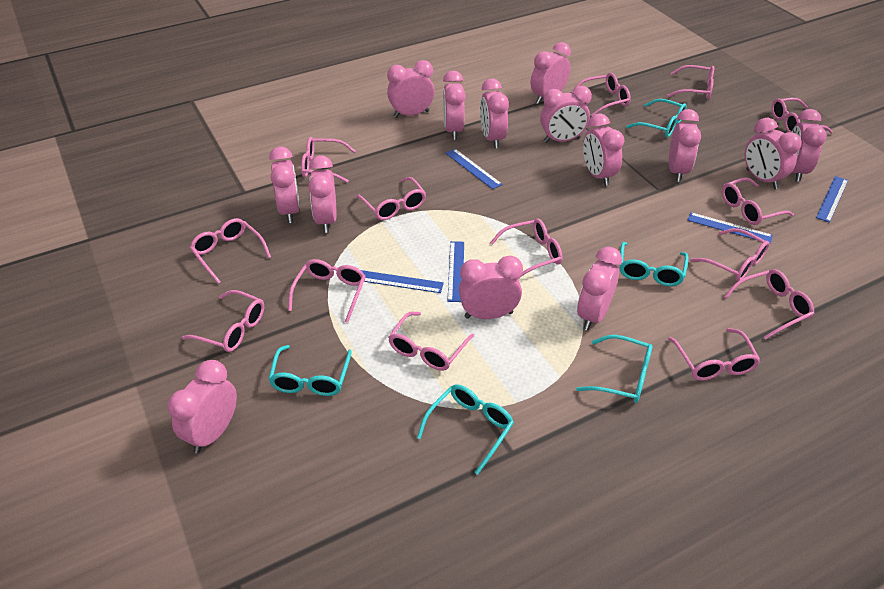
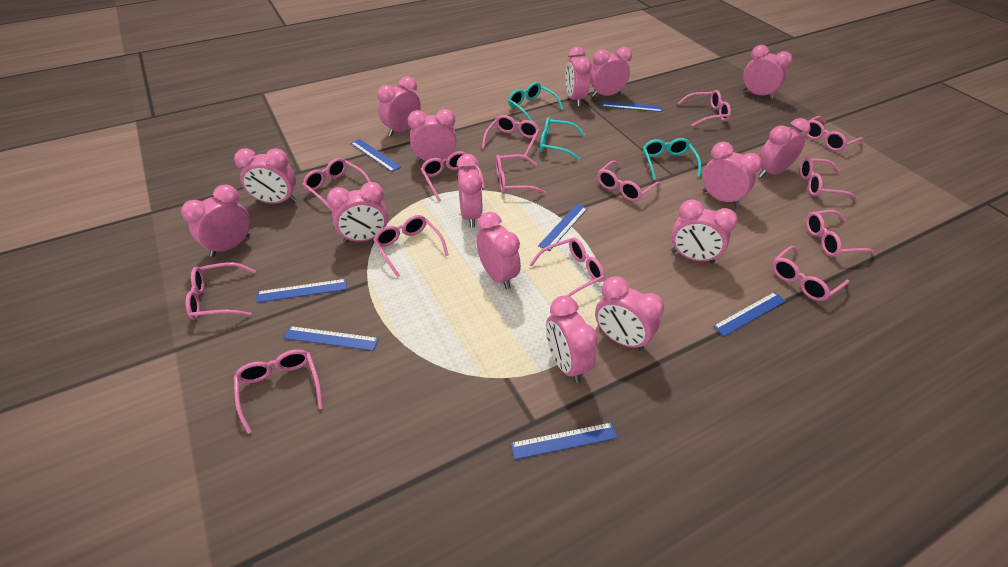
blue ruler: 5 -> 7
pink clock: 14 -> 15
turquoise glasses: 5 -> 3

